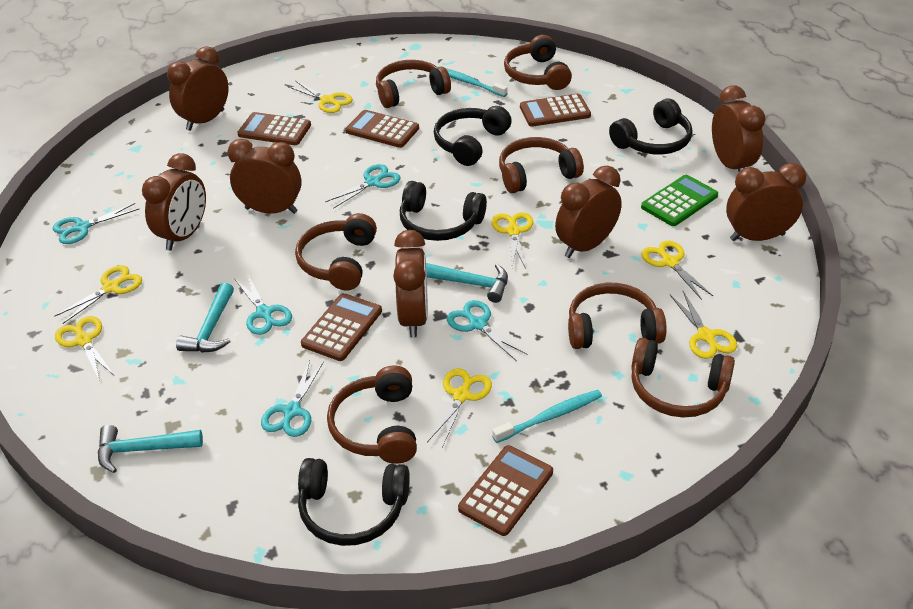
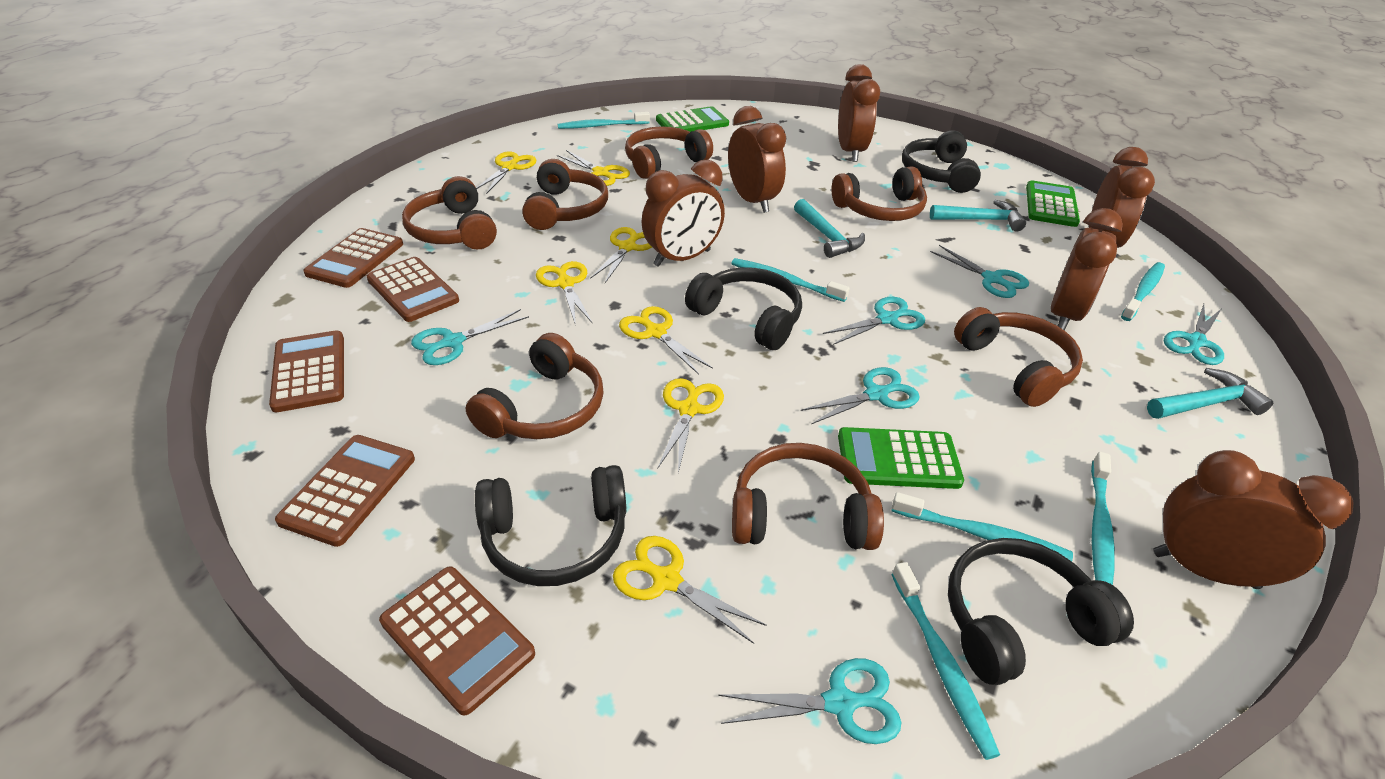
brown clock: 7 -> 6
green calculator: 1 -> 3
turquoise scissors: 5 -> 6
turquoise toothbrush: 2 -> 6

